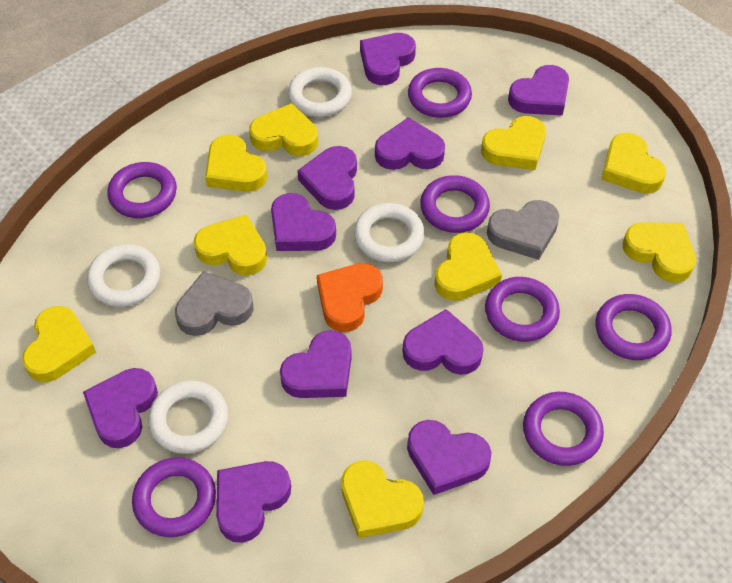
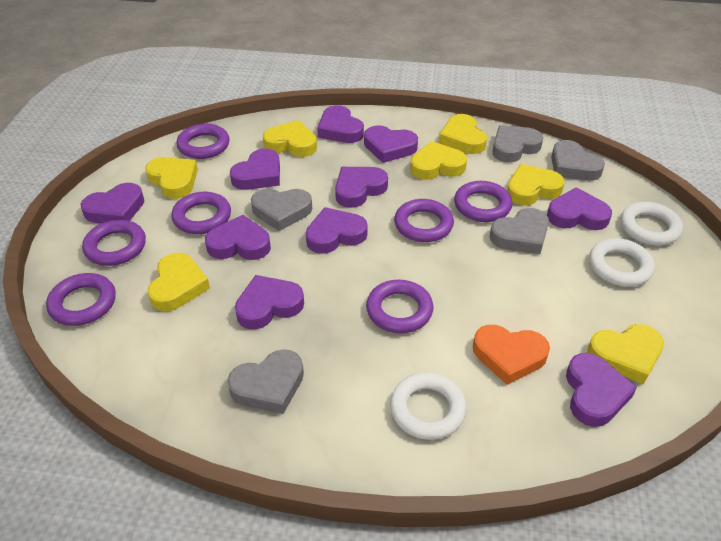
grey heart: 2 -> 5
white ring: 4 -> 3
yellow heart: 9 -> 7

